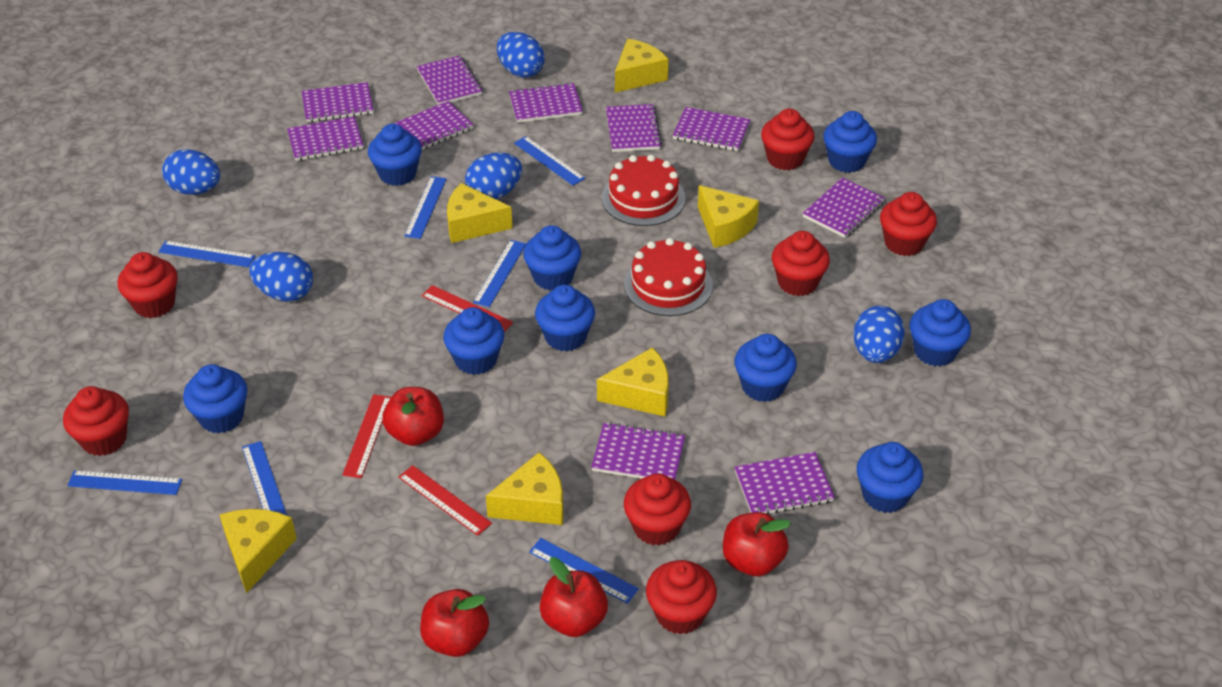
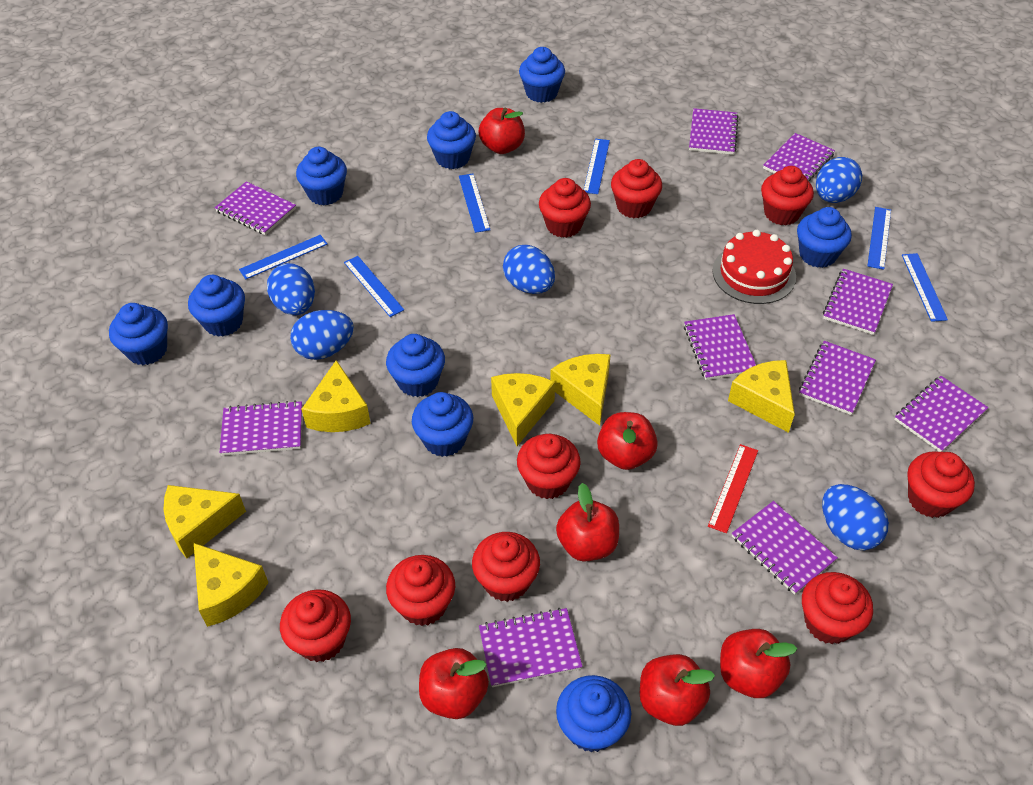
blue ruler: 7 -> 6
red apple: 4 -> 6
red cake: 2 -> 1
red cupcake: 7 -> 9
red ruler: 3 -> 1

